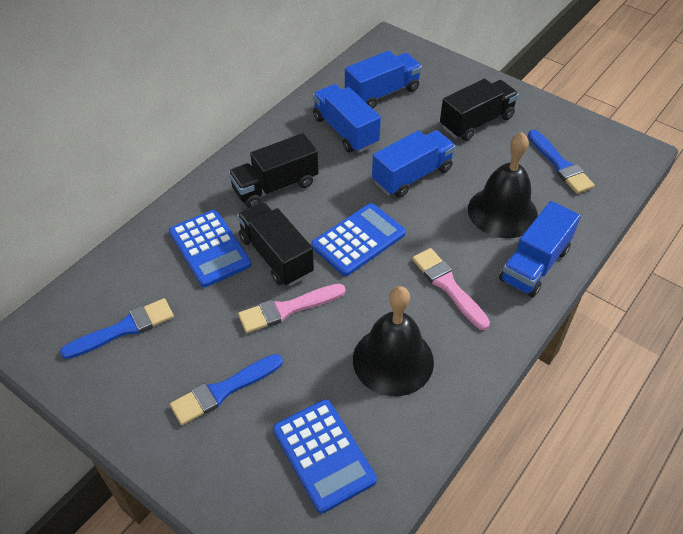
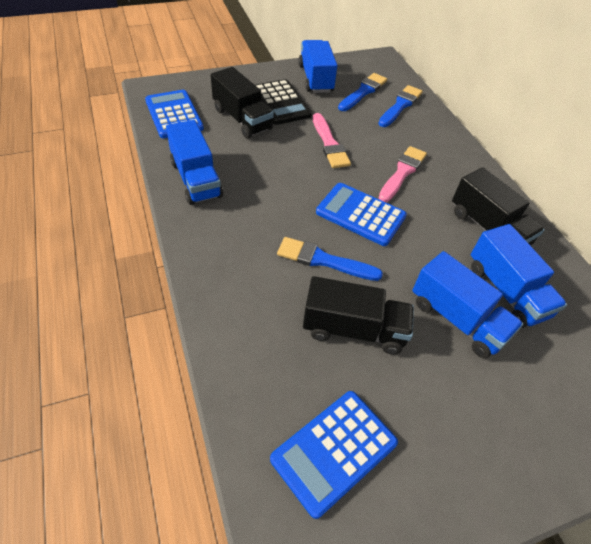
black bell: 2 -> 0
black calculator: 0 -> 1

